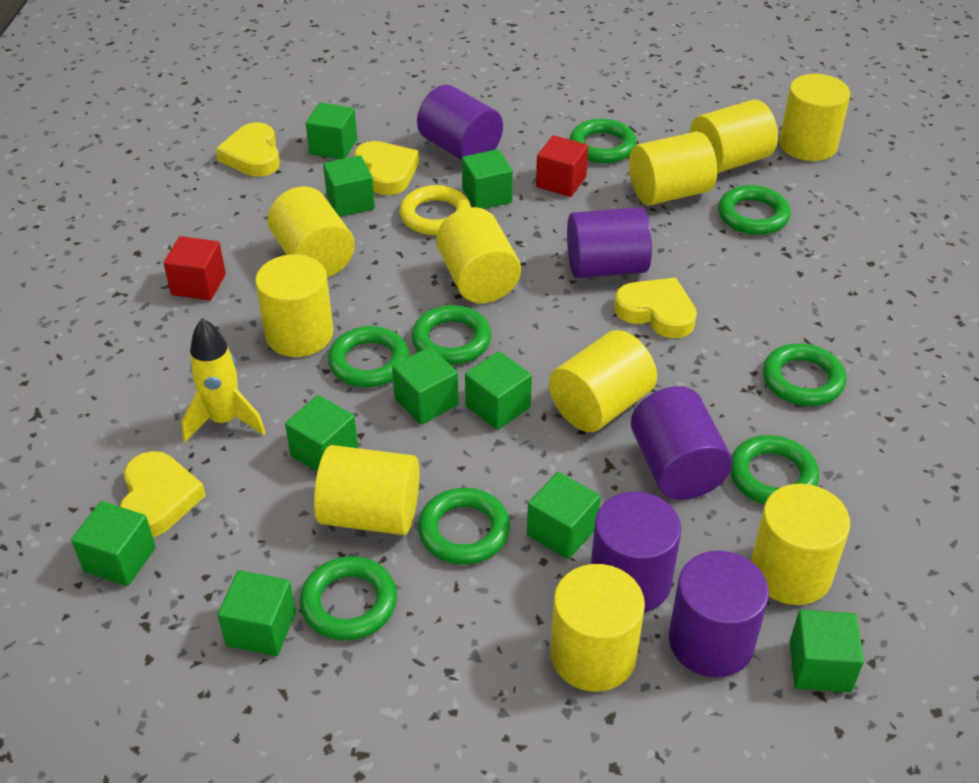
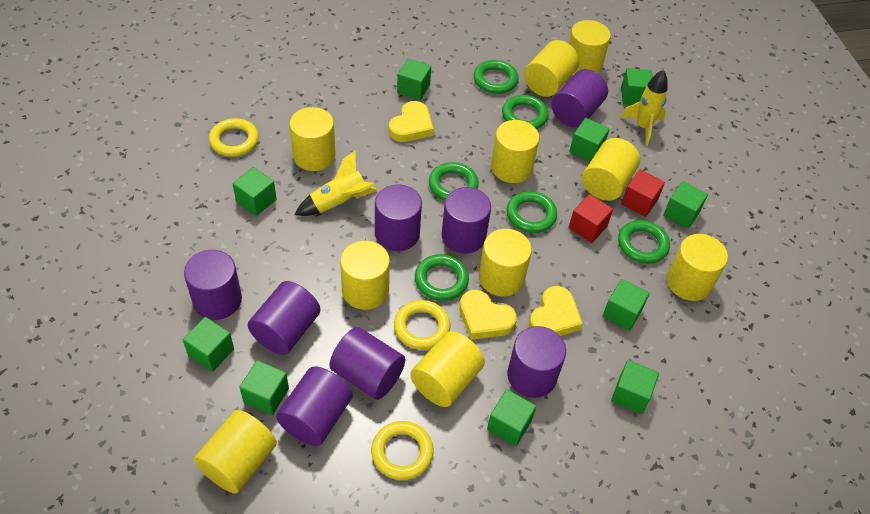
green ring: 8 -> 6
purple cylinder: 5 -> 8
yellow heart: 4 -> 3
yellow ring: 1 -> 3
yellow rocket: 1 -> 2

